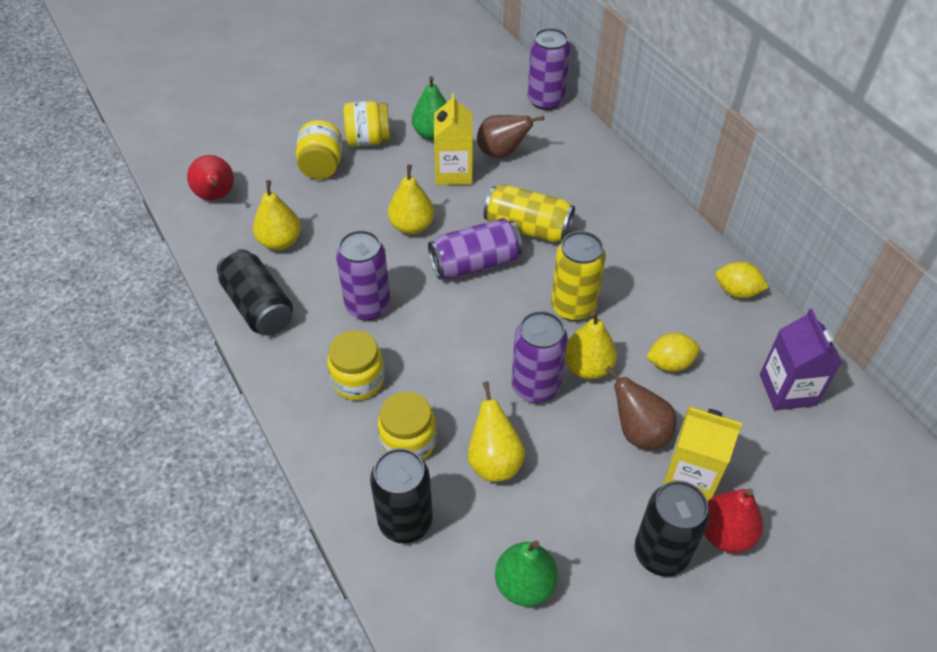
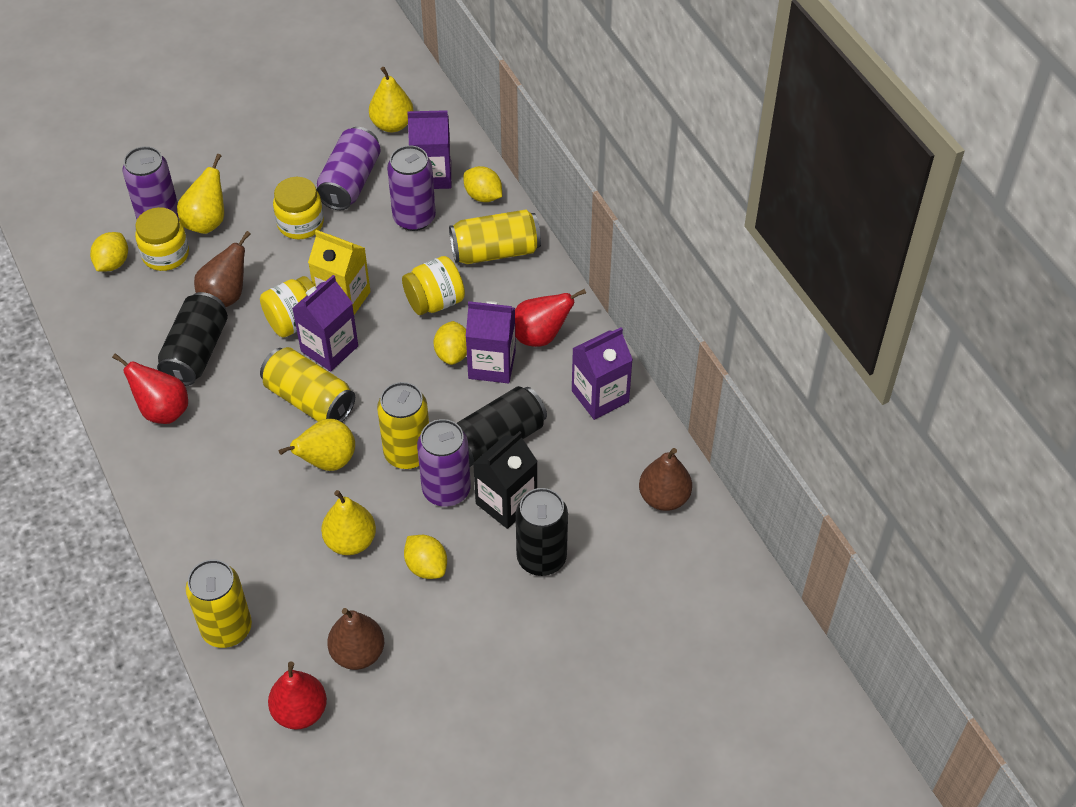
black carton: 0 -> 1
brown pear: 2 -> 3
green pear: 2 -> 0
purple carton: 1 -> 4
red pear: 2 -> 3
yellow can: 2 -> 4
yellow carton: 2 -> 1
yellow lemon: 2 -> 4

